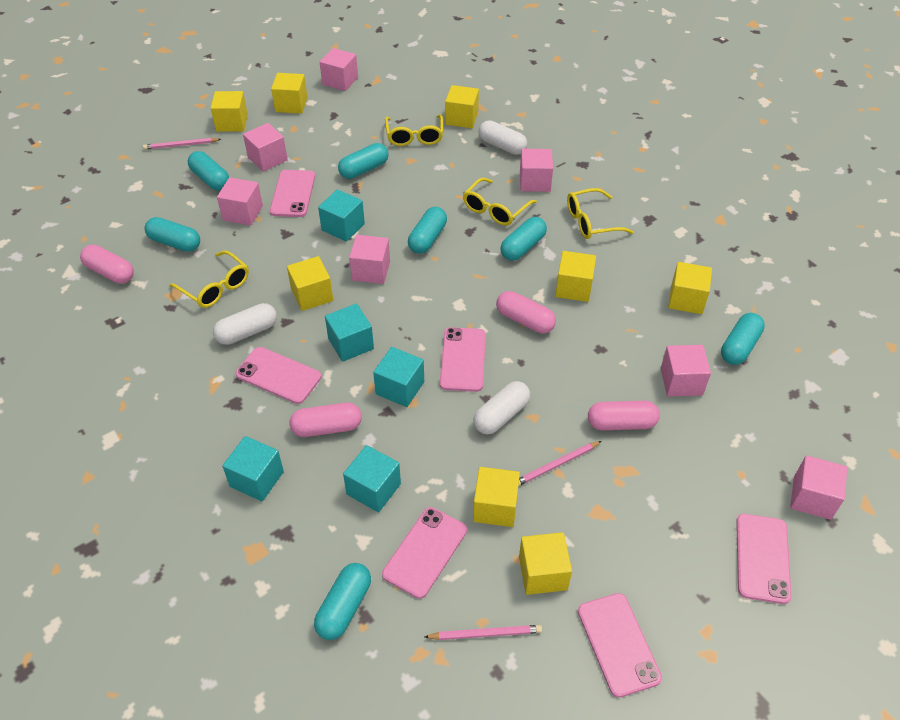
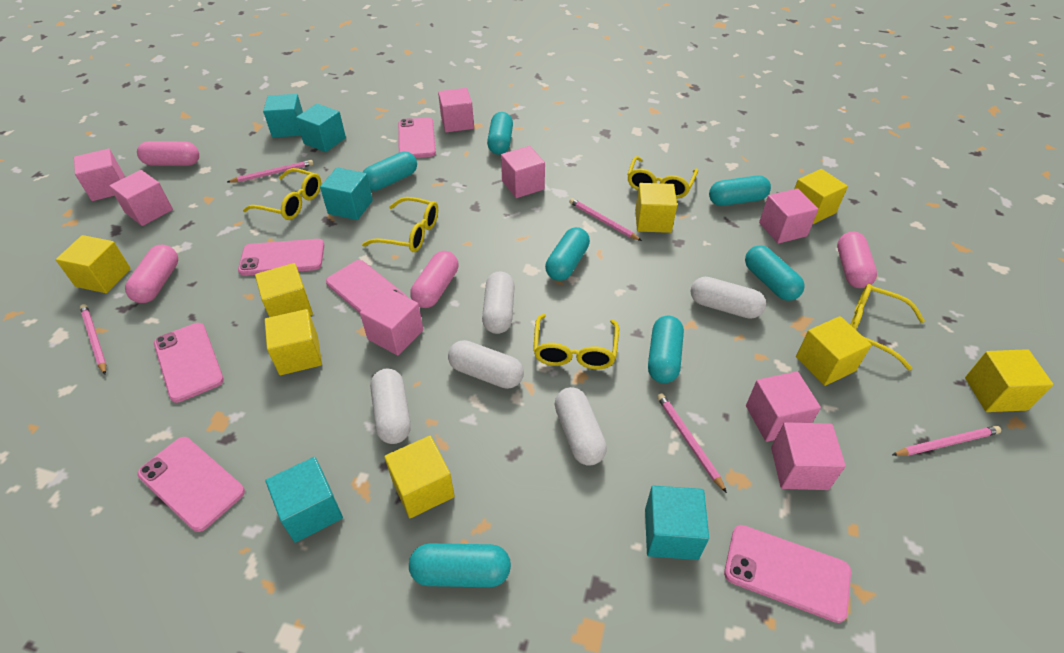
pink cube: 7 -> 8
pink pencil: 3 -> 5
white capsule: 3 -> 5
yellow glasses: 4 -> 5

